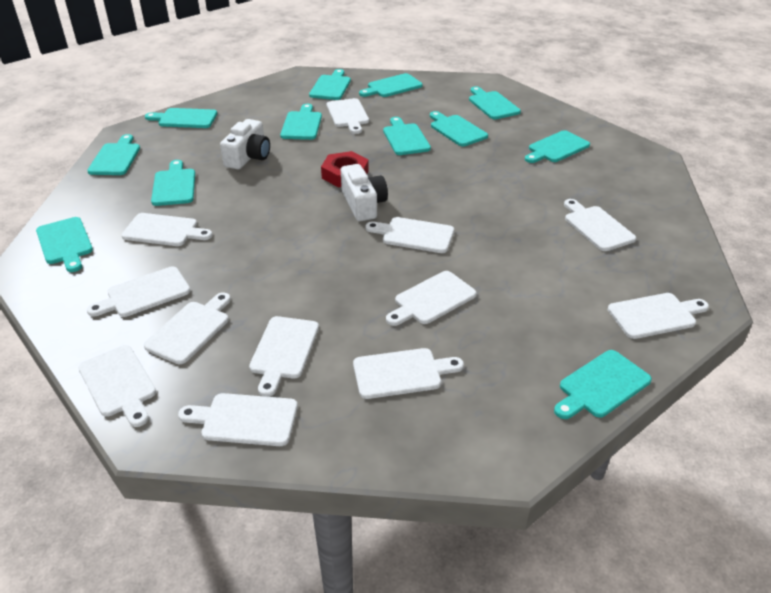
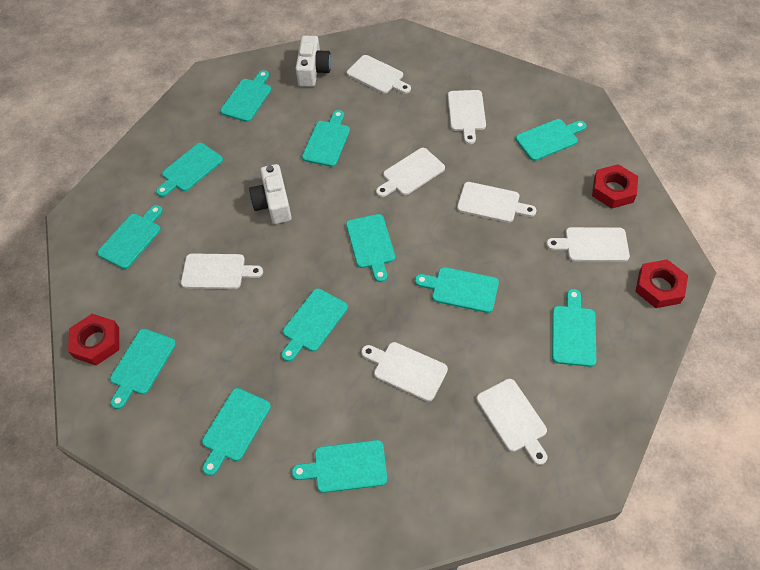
red nut: 1 -> 3
white cutting board: 12 -> 8

